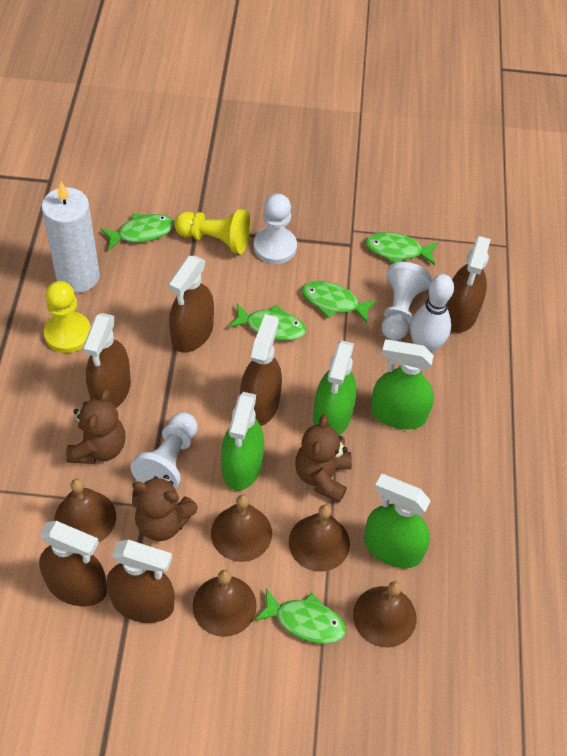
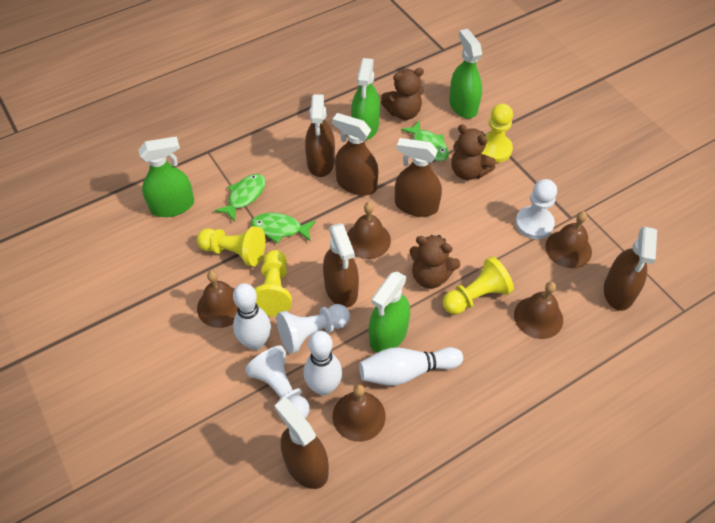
green fish: 5 -> 3
white bowling pin: 1 -> 3
white candle: 1 -> 0
yellow pawn: 2 -> 4

